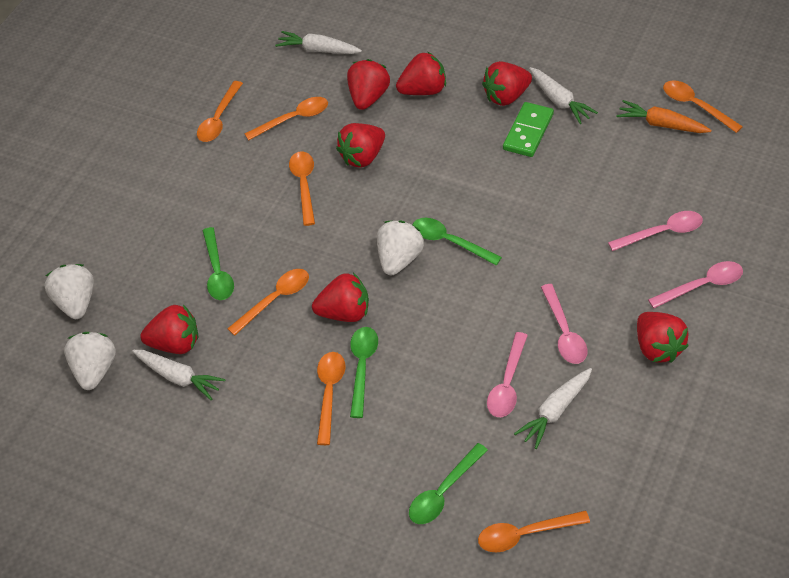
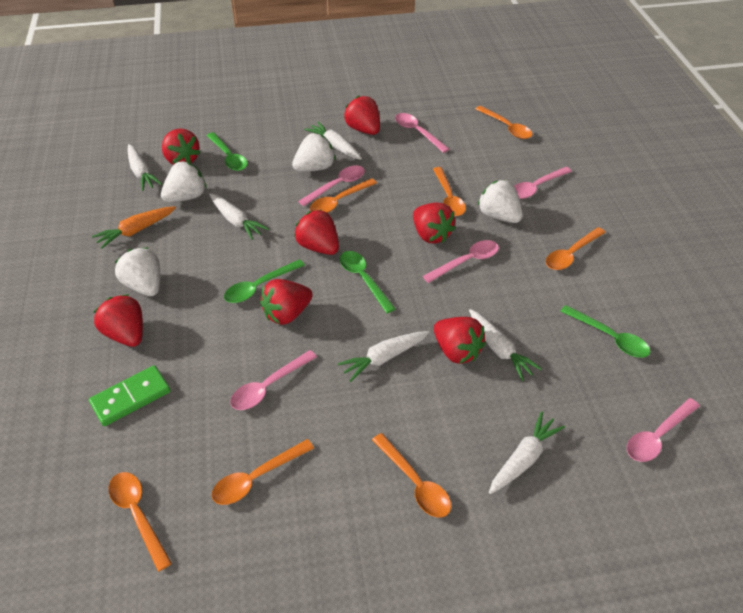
pink spoon: 4 -> 6
white carrot: 4 -> 6
white strawberry: 3 -> 4

